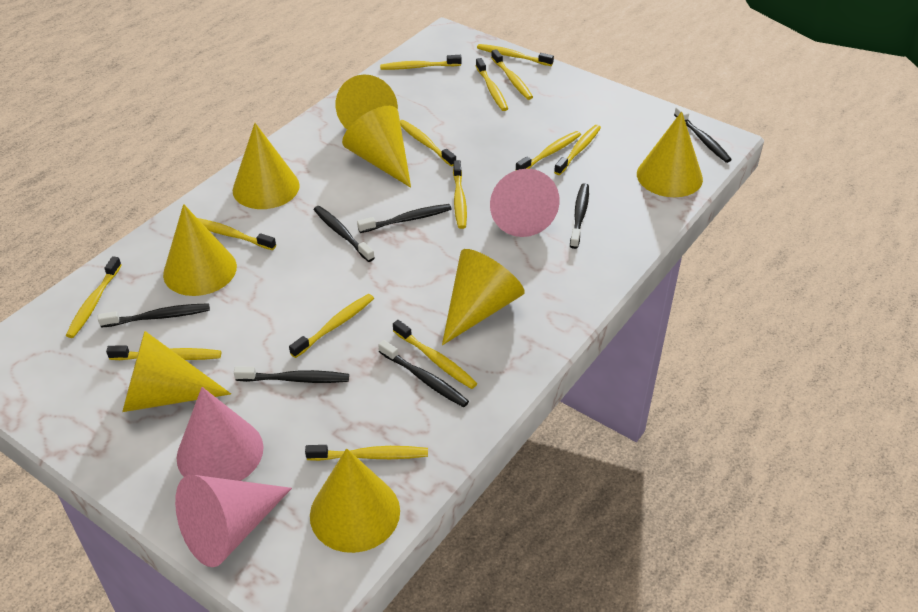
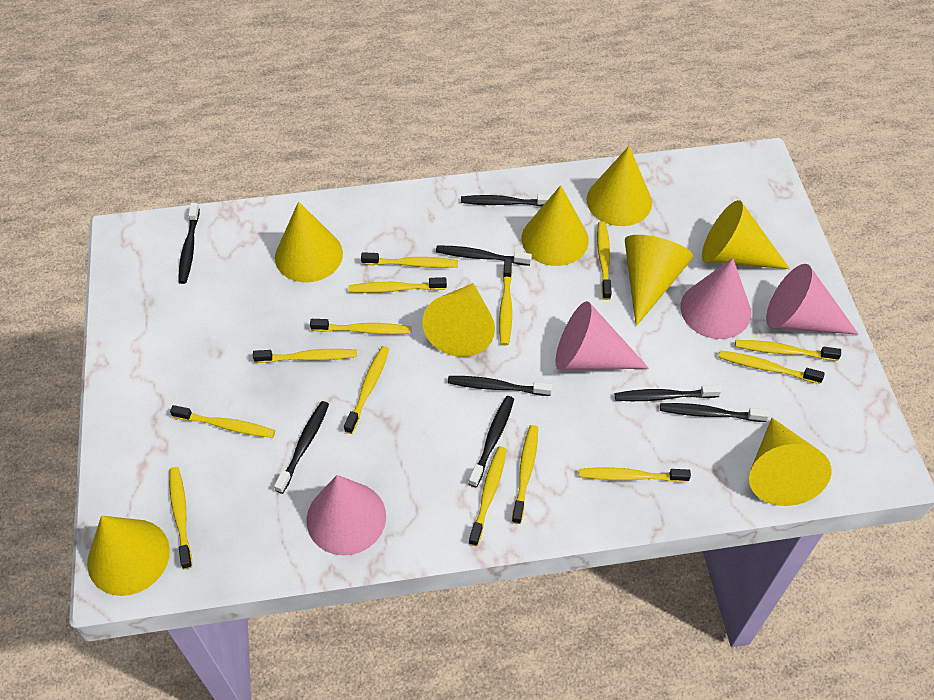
black toothbrush: 7 -> 8
pink cone: 3 -> 4

